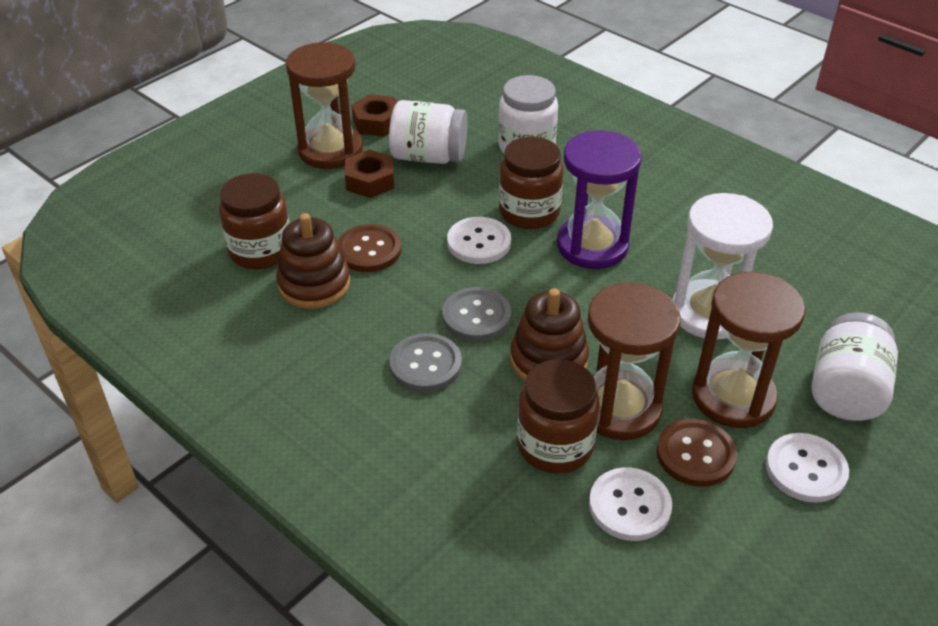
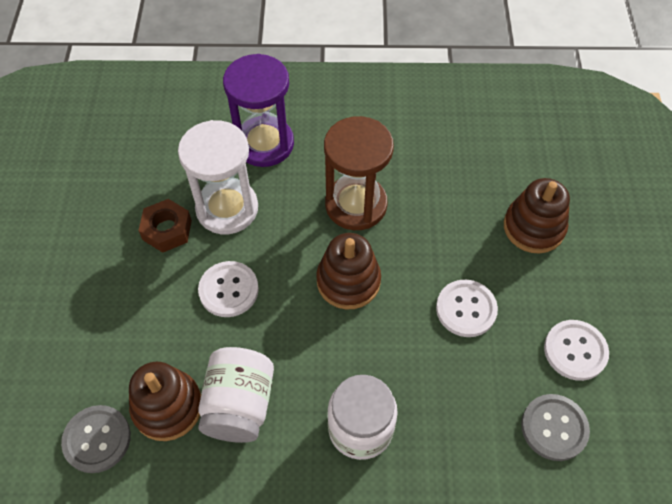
brown button: 2 -> 0
brown hourglass: 3 -> 1
brown jar: 3 -> 0
brown nut: 2 -> 1
brown stacking toy: 2 -> 3
white jar: 3 -> 2

